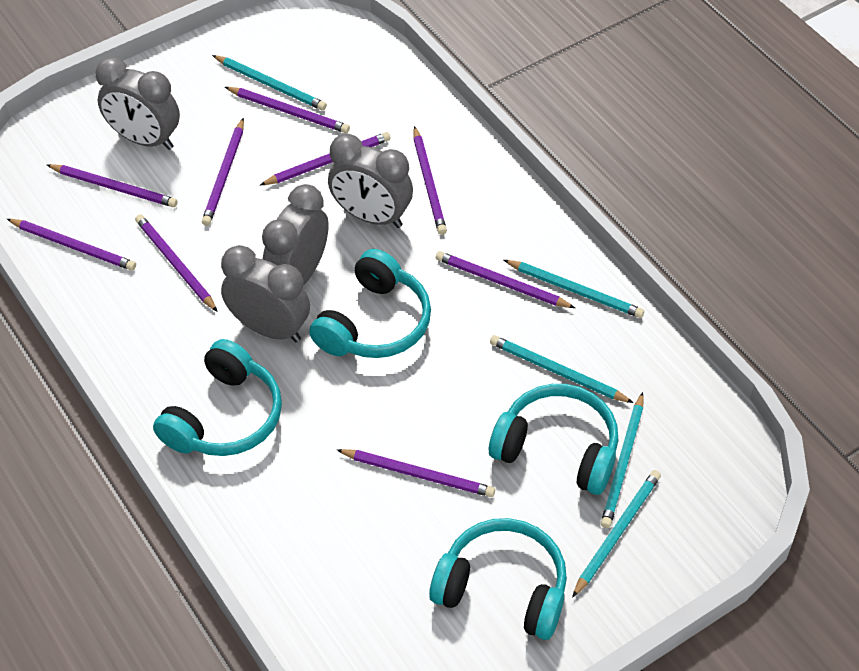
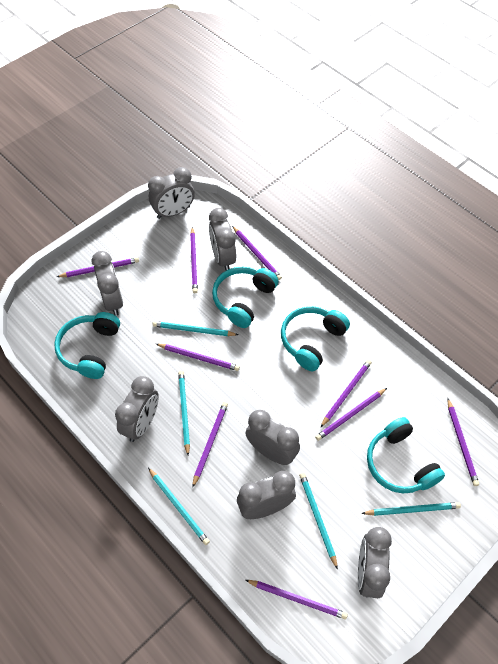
grey clock: 4 -> 7

